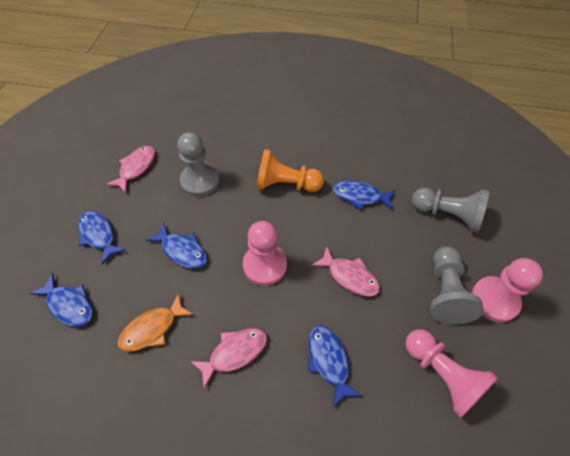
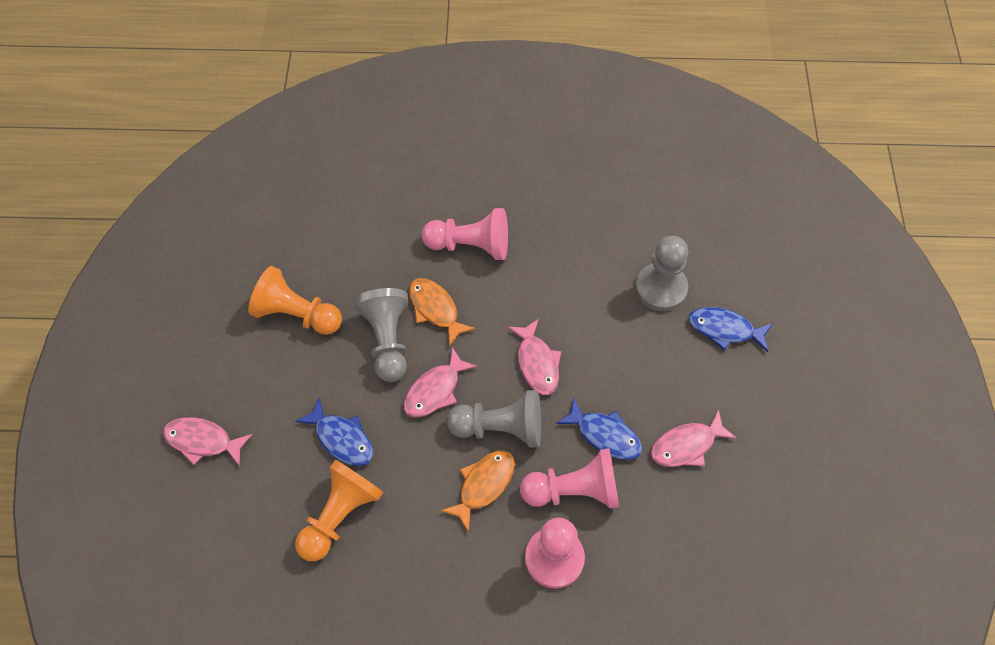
blue fish: 5 -> 3
orange fish: 1 -> 2
orange pawn: 1 -> 2
pink fish: 3 -> 4

